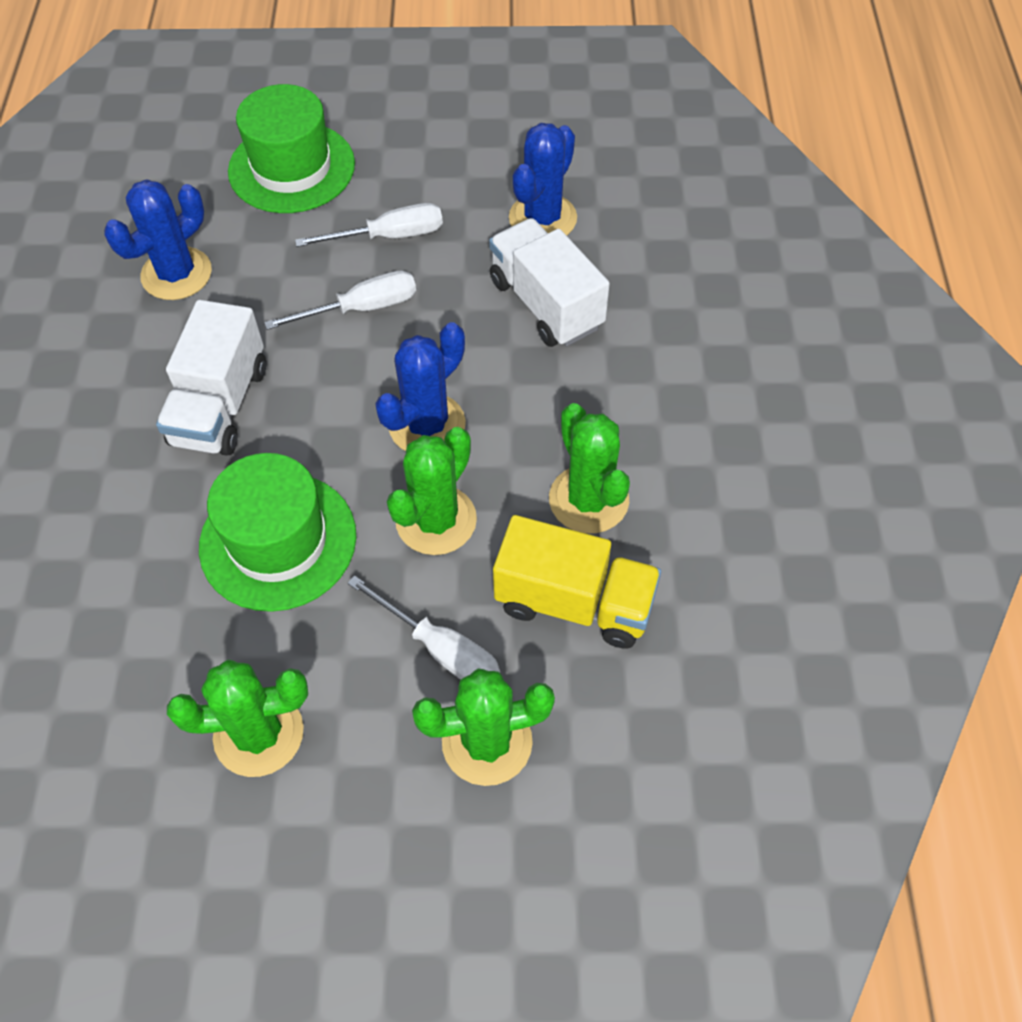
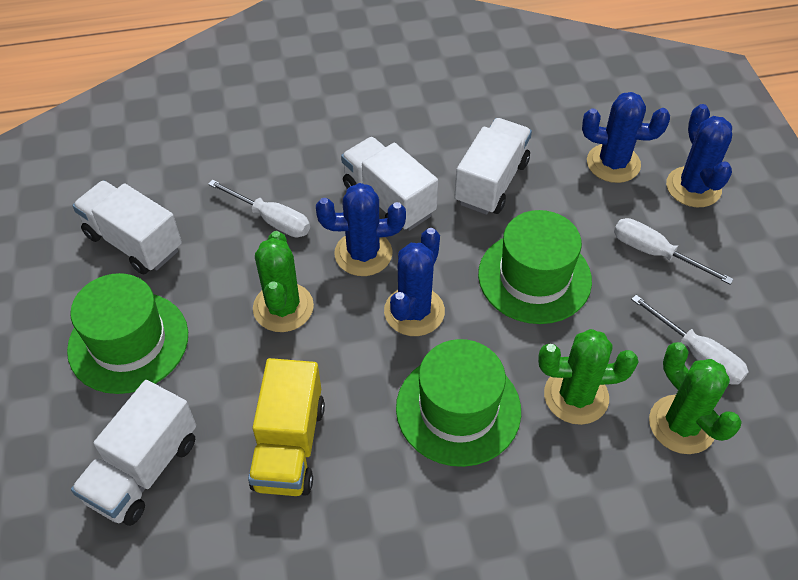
blue cactus: 3 -> 4
green cactus: 4 -> 3
green hat: 2 -> 3
white truck: 2 -> 4

